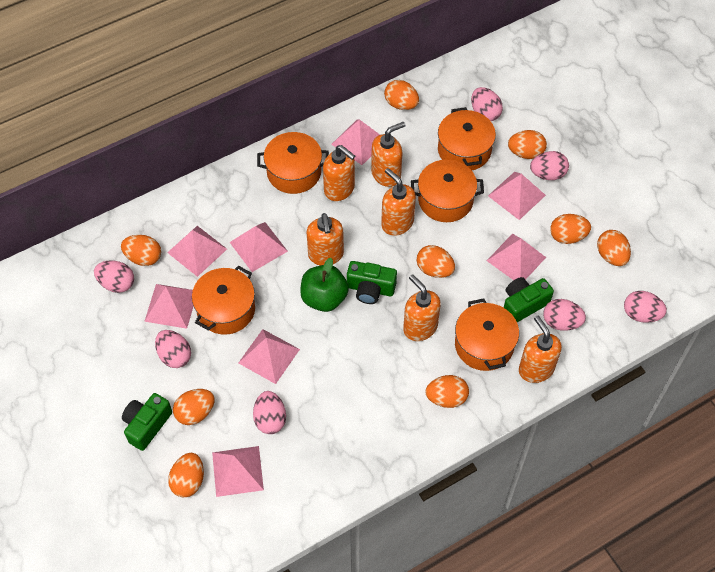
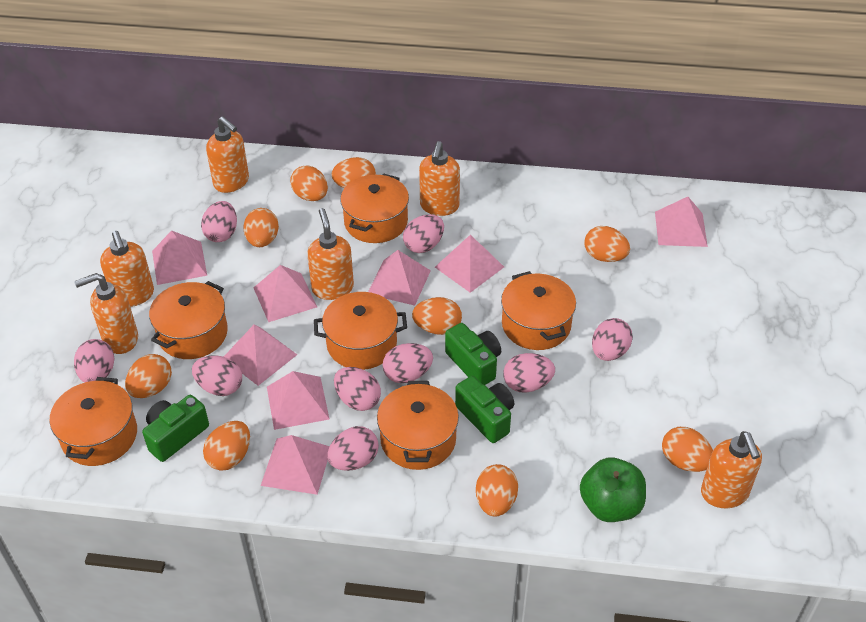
orange pot: 5 -> 6
pink egg: 7 -> 9

